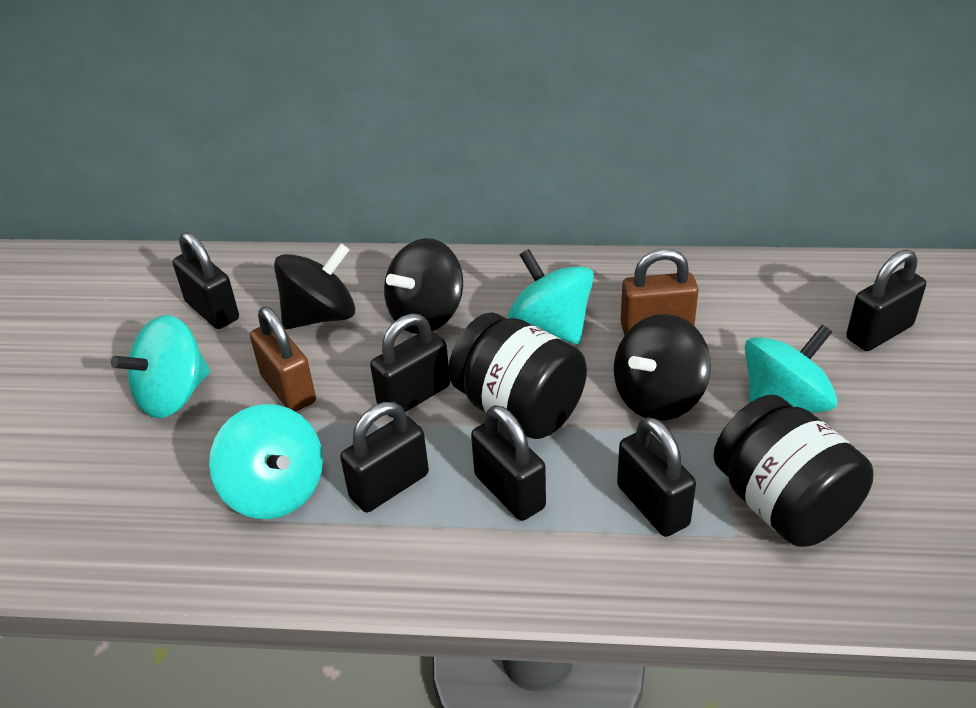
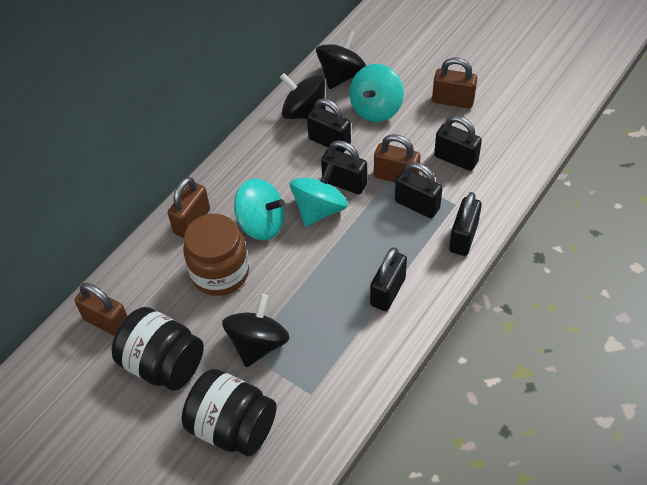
brown jar: 0 -> 1
brown padlock: 2 -> 4
turquoise spinning top: 4 -> 3

